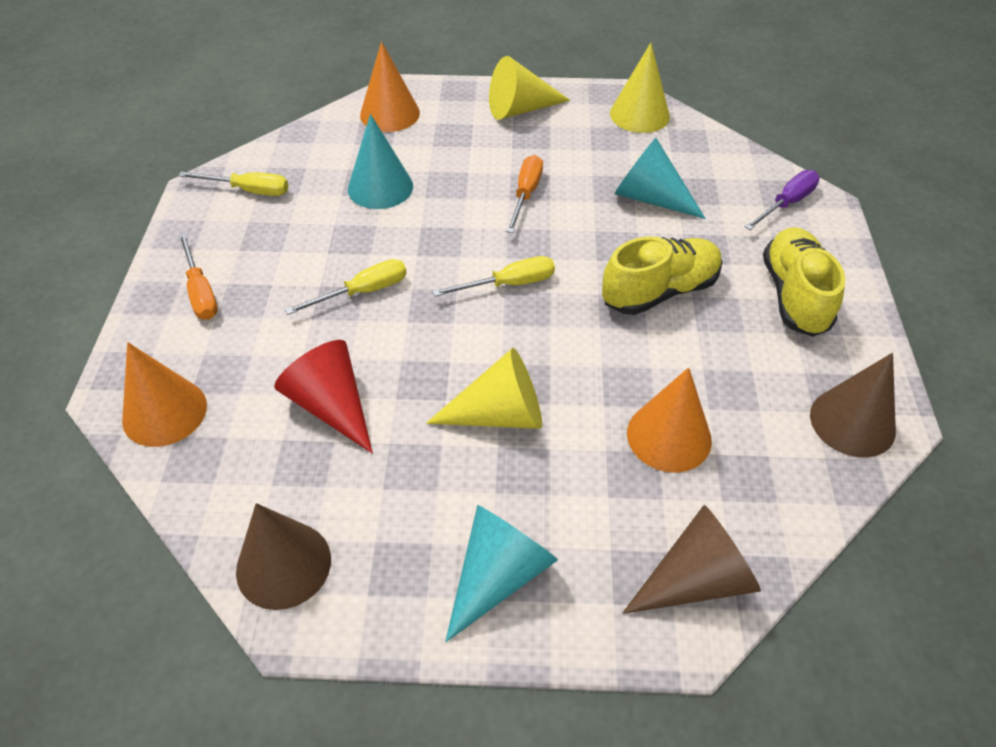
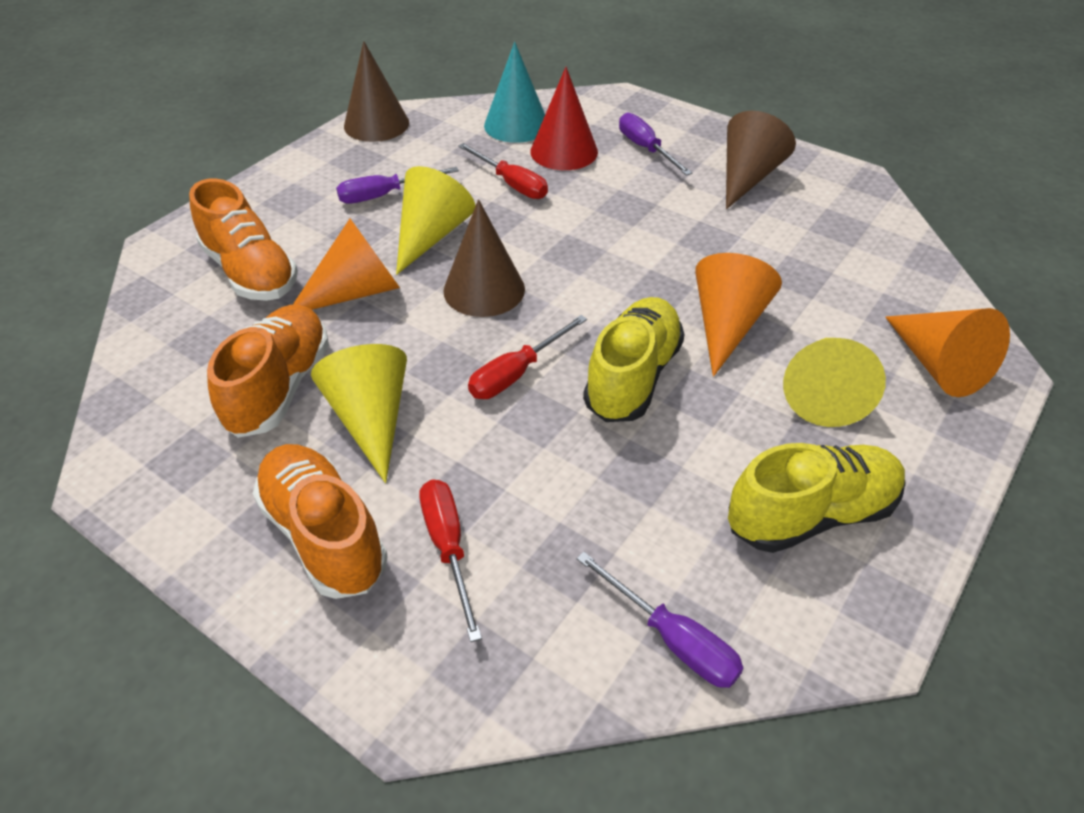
orange screwdriver: 2 -> 0
orange shoe: 0 -> 3
purple screwdriver: 1 -> 3
red screwdriver: 0 -> 3
turquoise cone: 3 -> 1
yellow screwdriver: 3 -> 0

